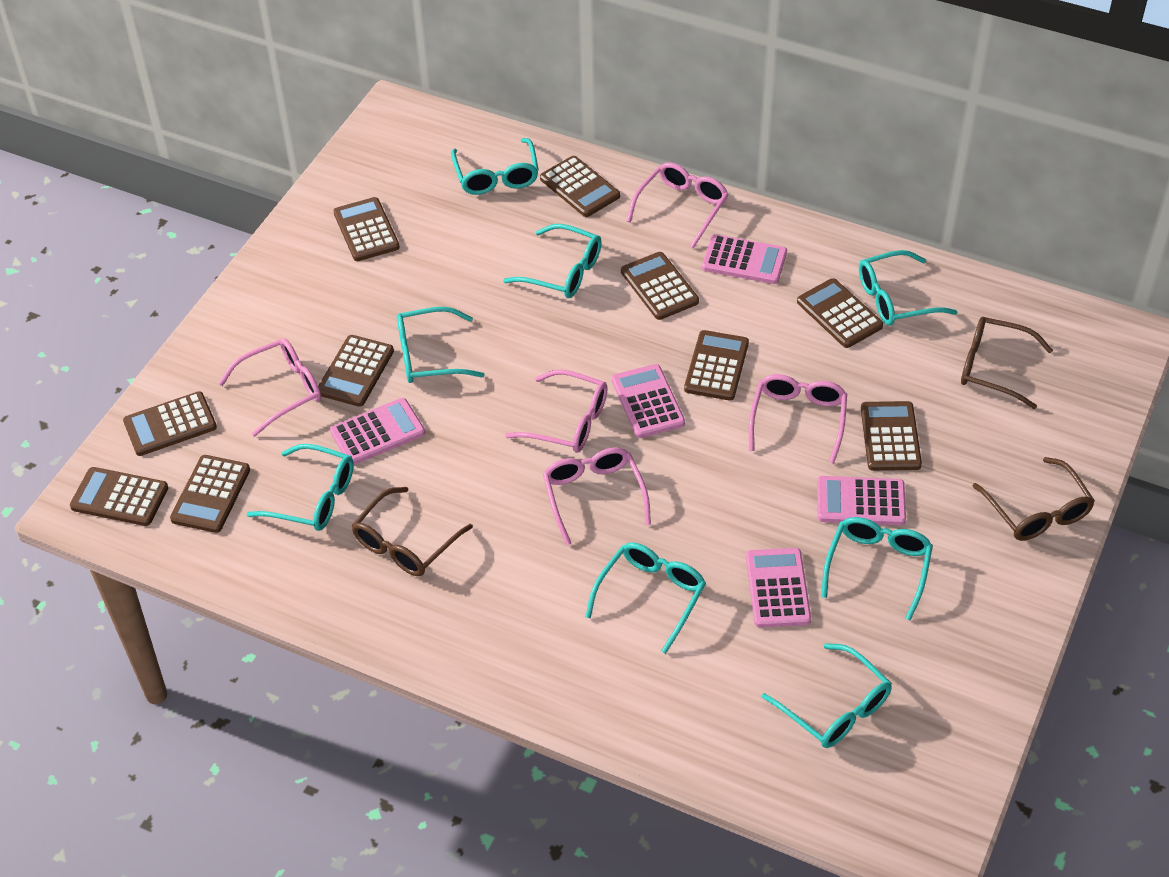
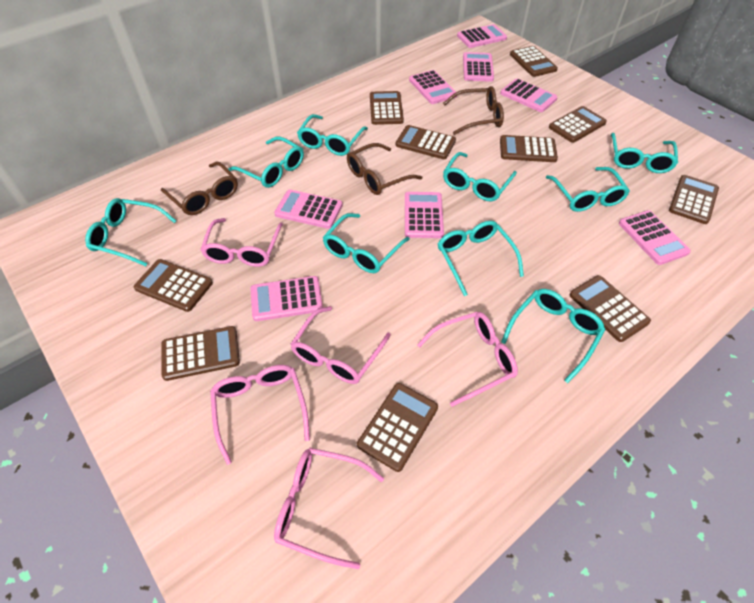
pink calculator: 5 -> 8
turquoise glasses: 8 -> 9

